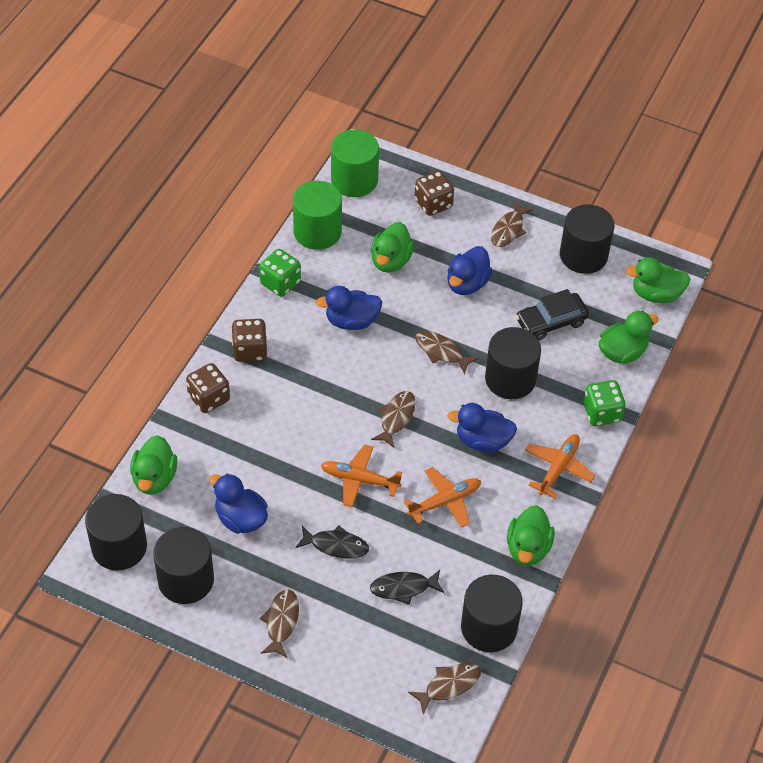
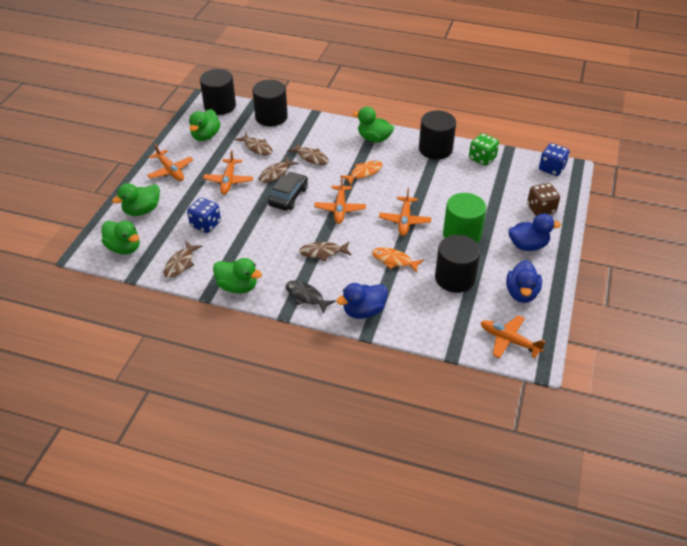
black cylinder: 5 -> 4
black fish: 2 -> 1
blue dice: 0 -> 2
blue duck: 4 -> 3
brown dice: 3 -> 1
green cylinder: 2 -> 1
green dice: 2 -> 1
orange fish: 0 -> 2
orange plane: 3 -> 5

